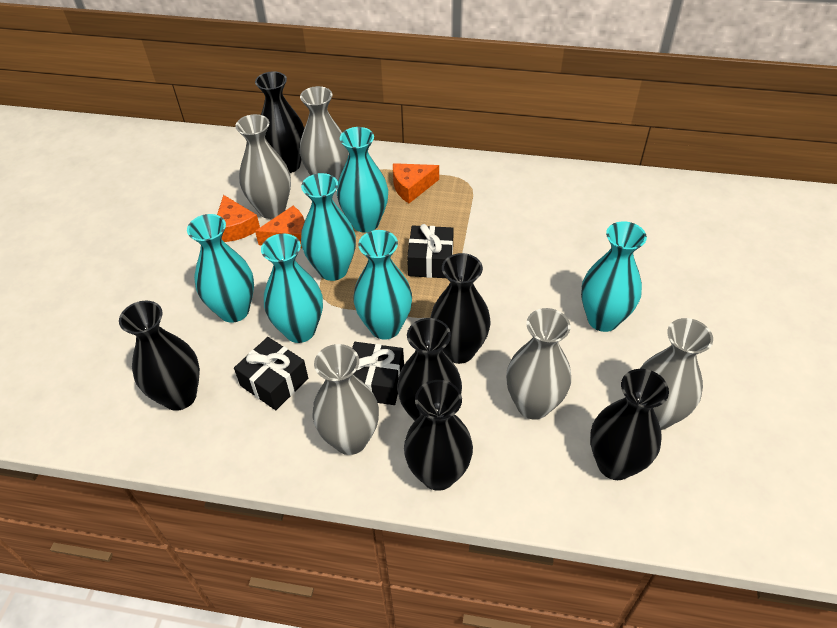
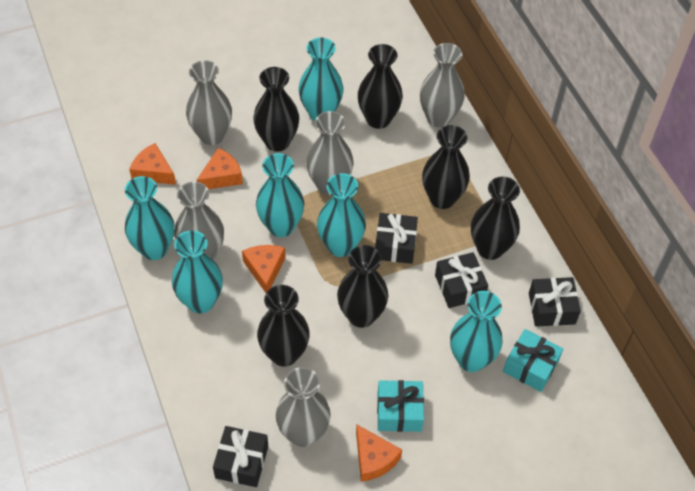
black gift: 3 -> 4
orange cheese: 3 -> 4
turquoise gift: 0 -> 2

